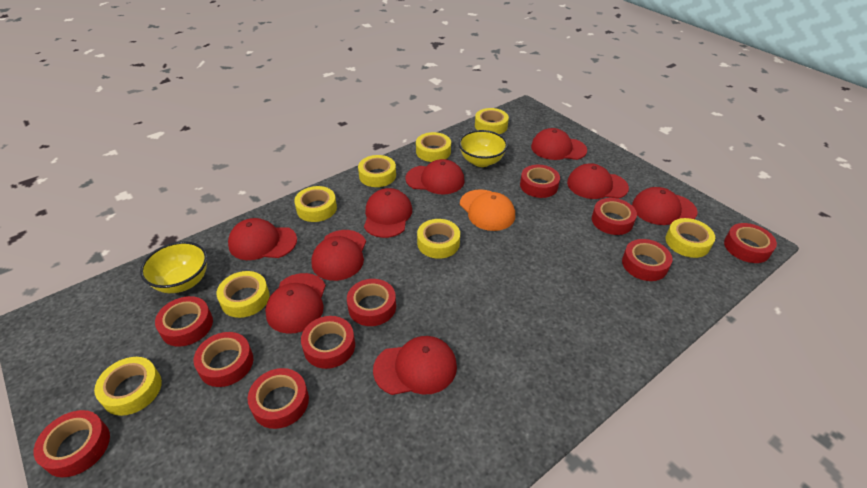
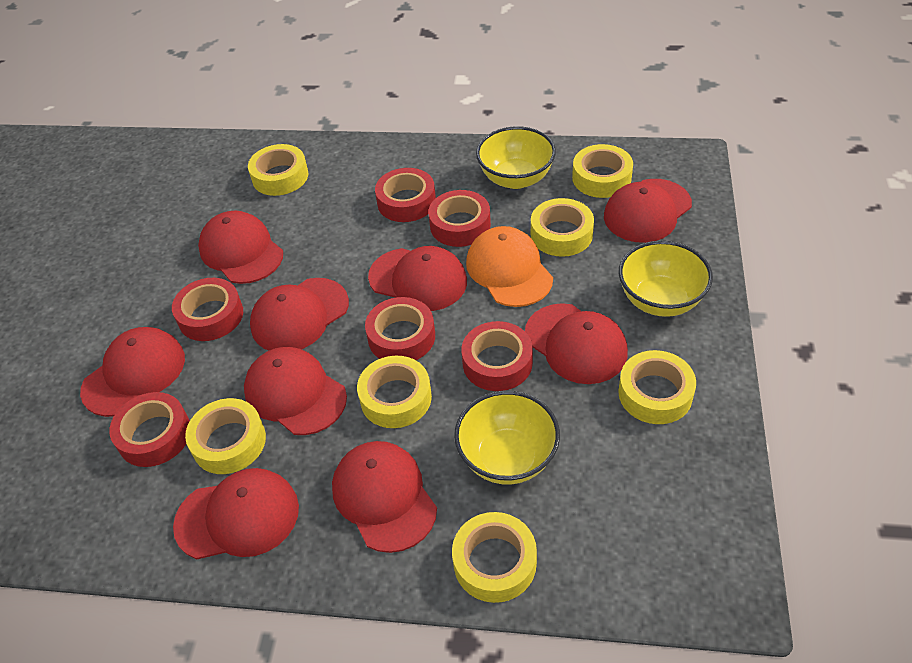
red tape: 10 -> 6
yellow bowl: 2 -> 3
yellow tape: 8 -> 7

